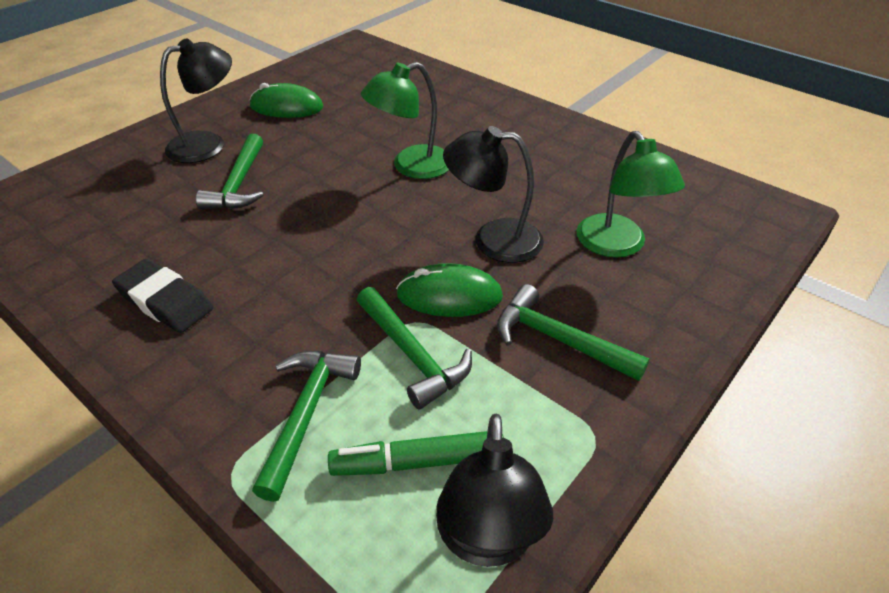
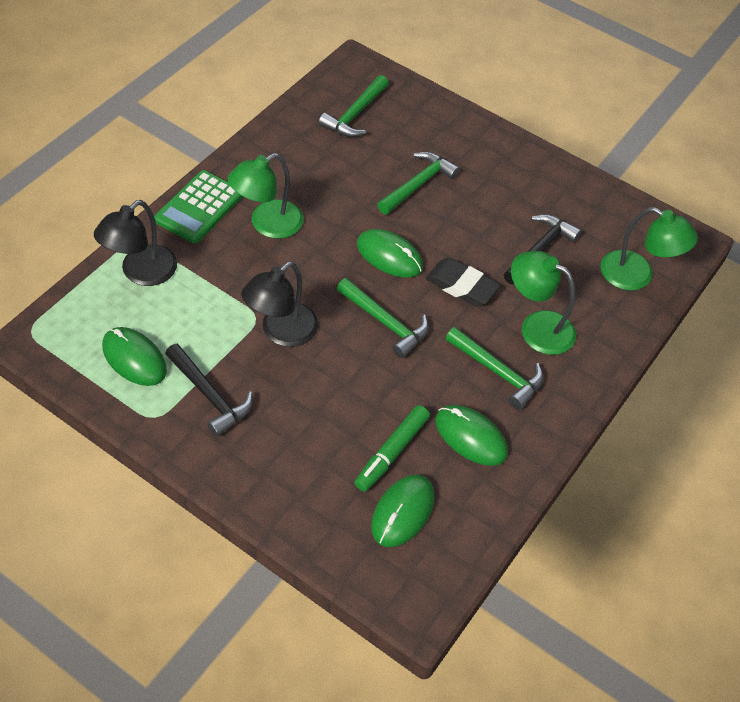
black hammer: 0 -> 2
black lamp: 3 -> 2
green calculator: 0 -> 1
green lamp: 2 -> 3
green mouse: 2 -> 4

